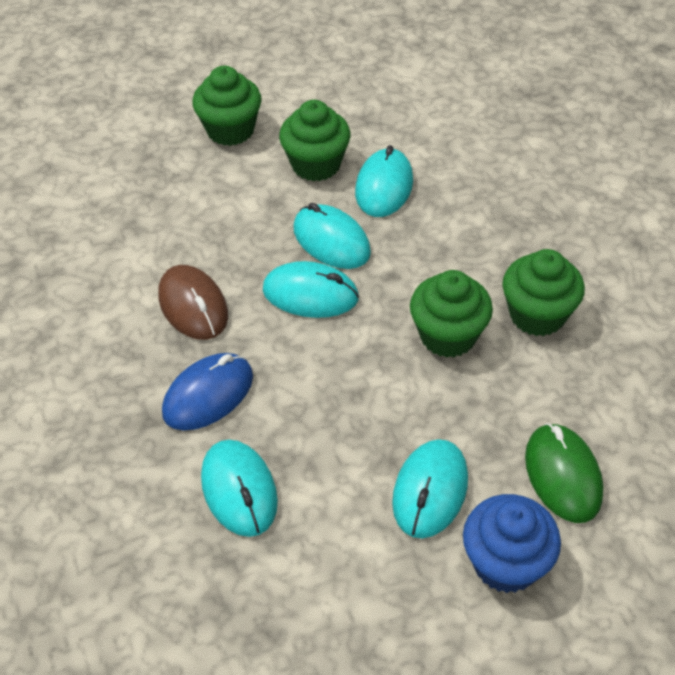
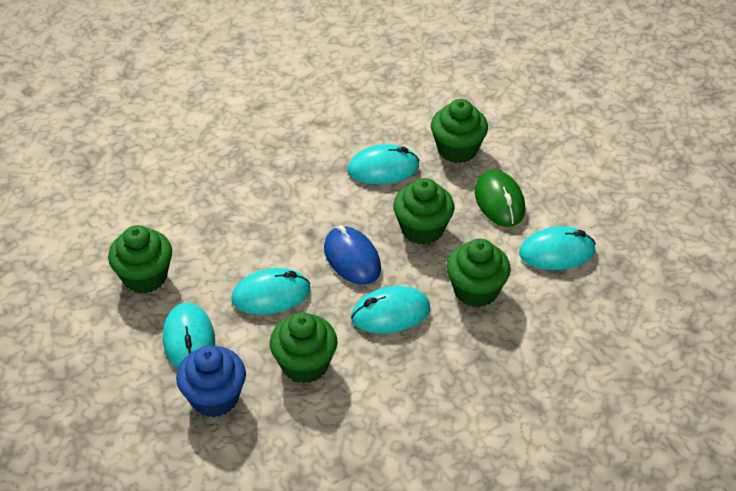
brown mouse: 1 -> 0
green cupcake: 4 -> 5

